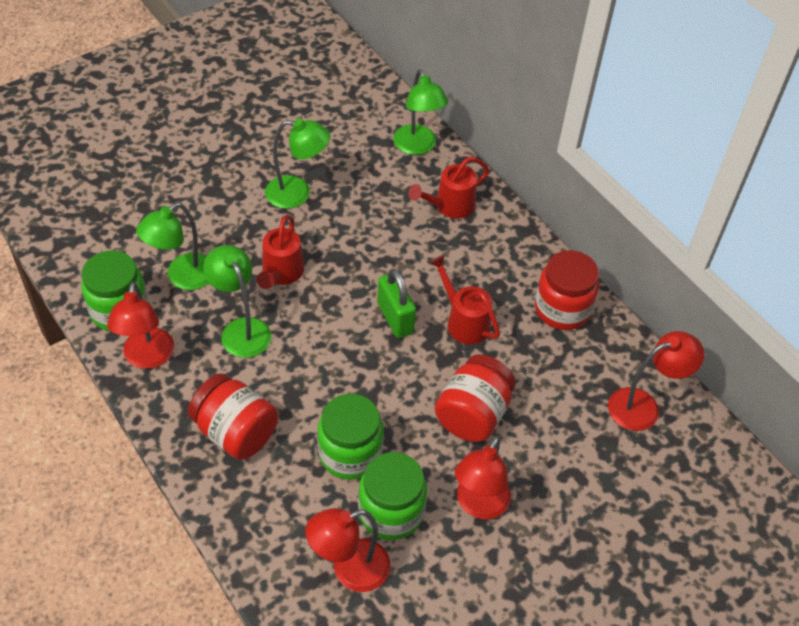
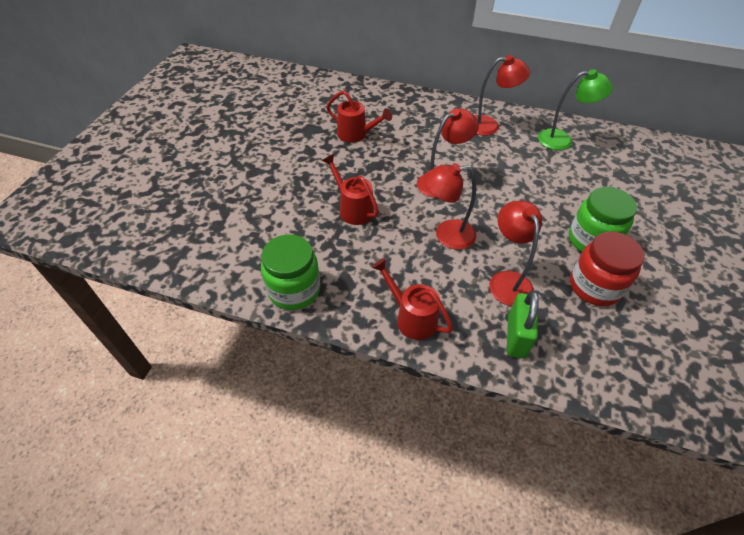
green jar: 3 -> 2
green lamp: 4 -> 1
red jar: 3 -> 1

